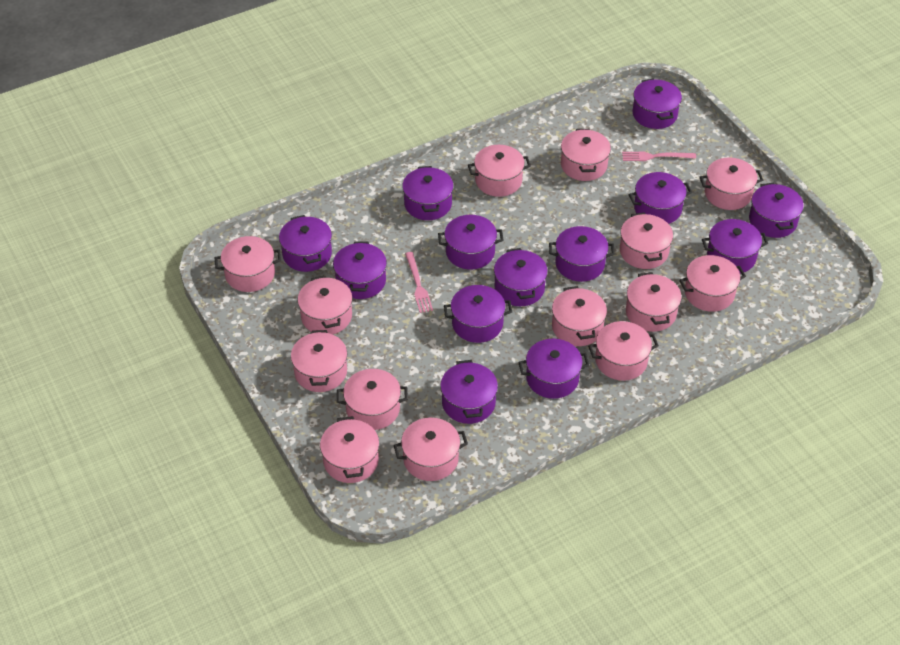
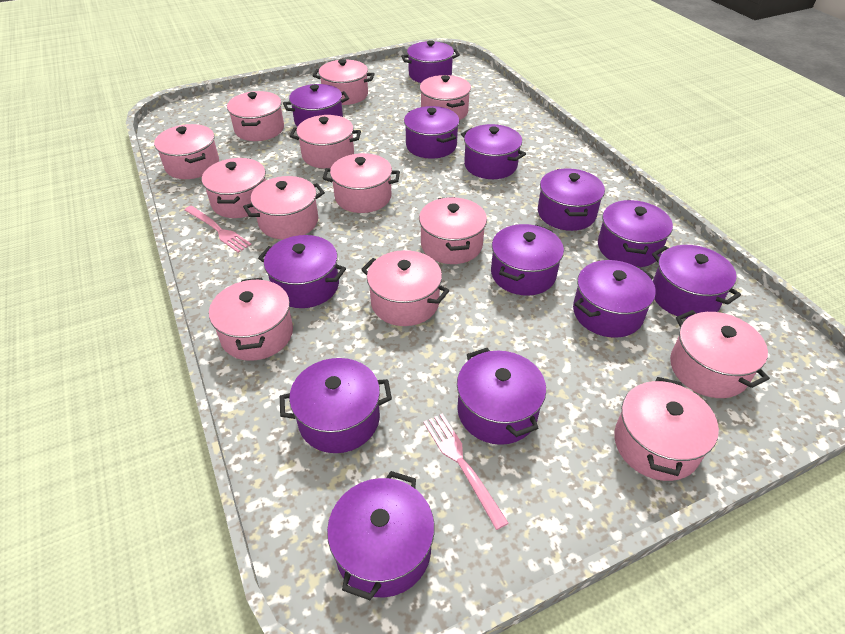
pink pot: 14 -> 13

